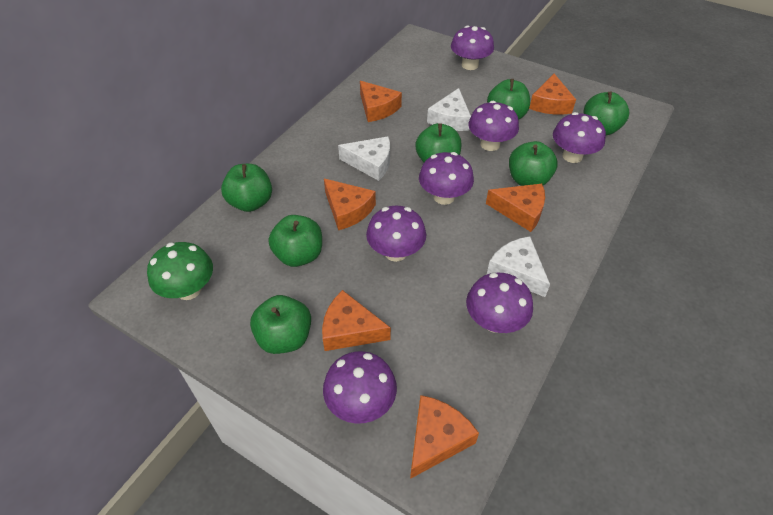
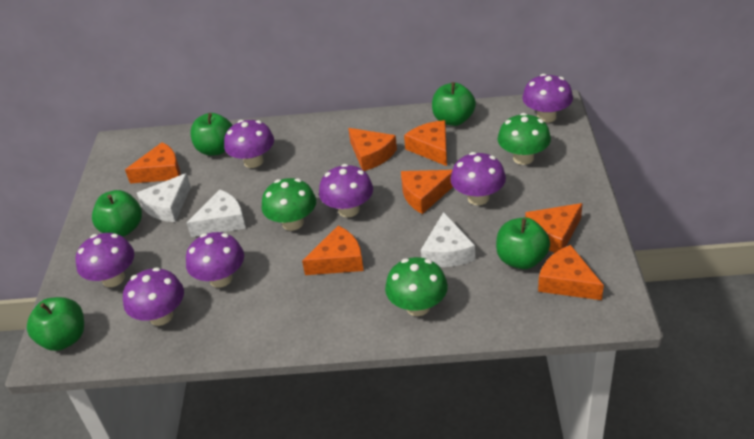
green apple: 7 -> 5
green mushroom: 1 -> 3
orange cheese: 6 -> 7

